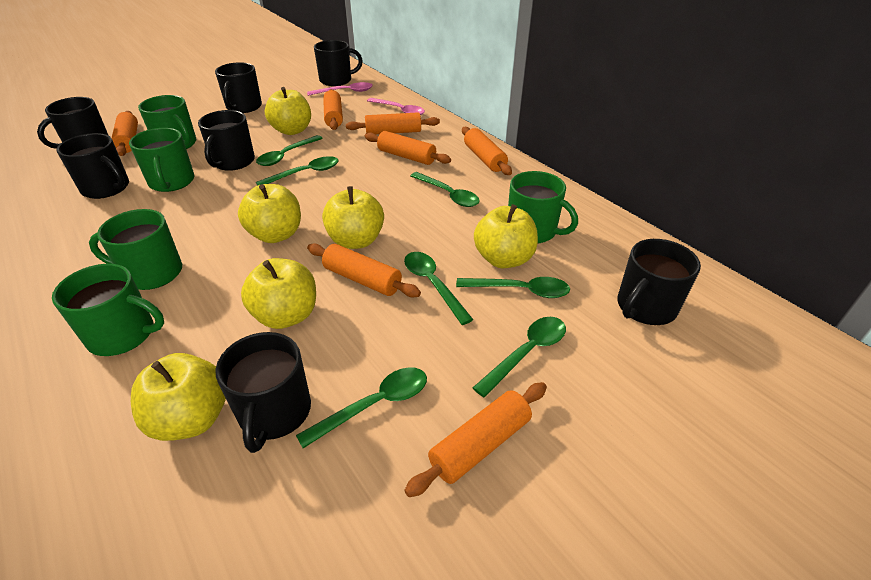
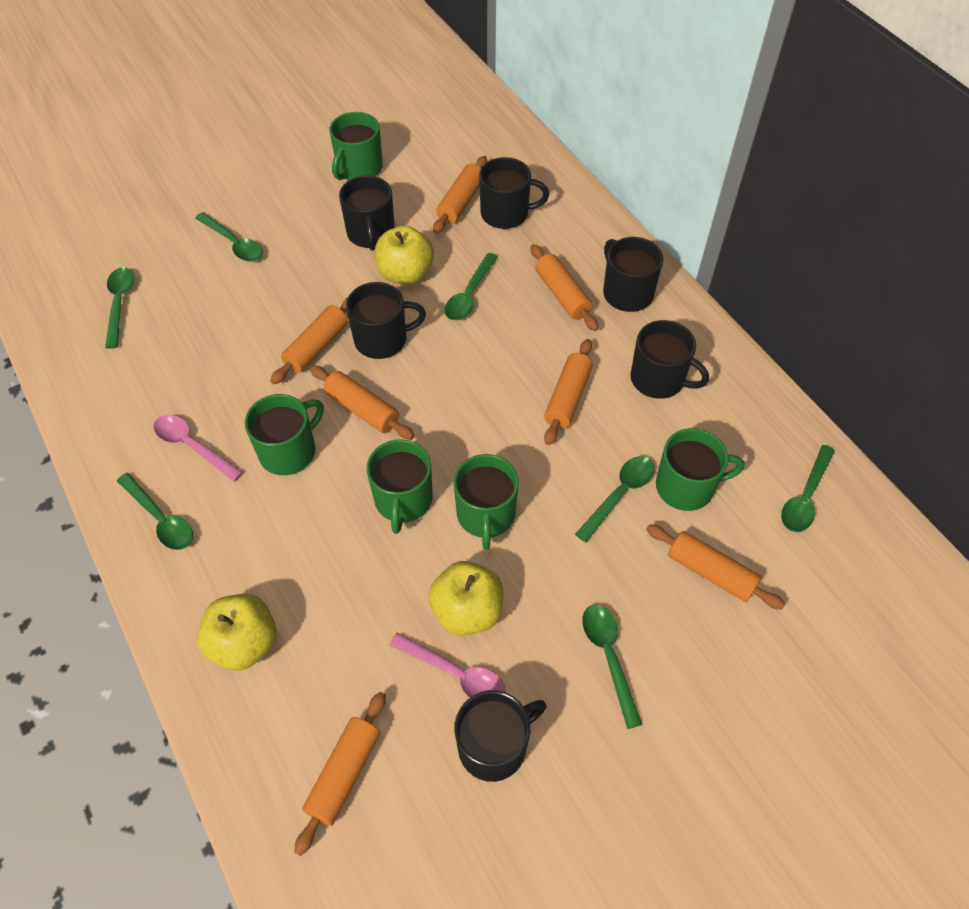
black mug: 7 -> 6
yellow apple: 6 -> 3

